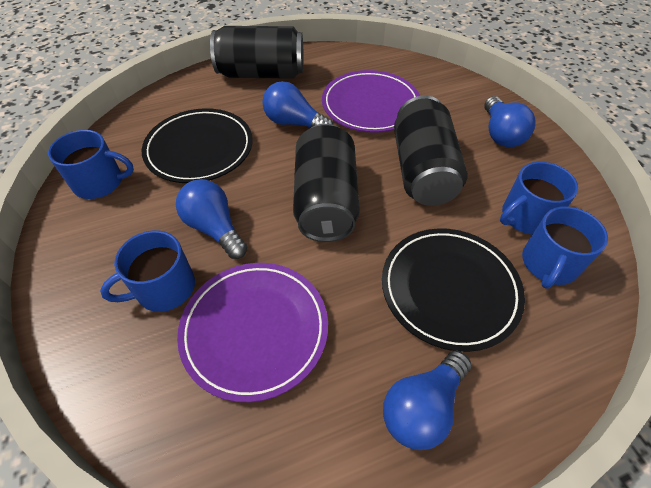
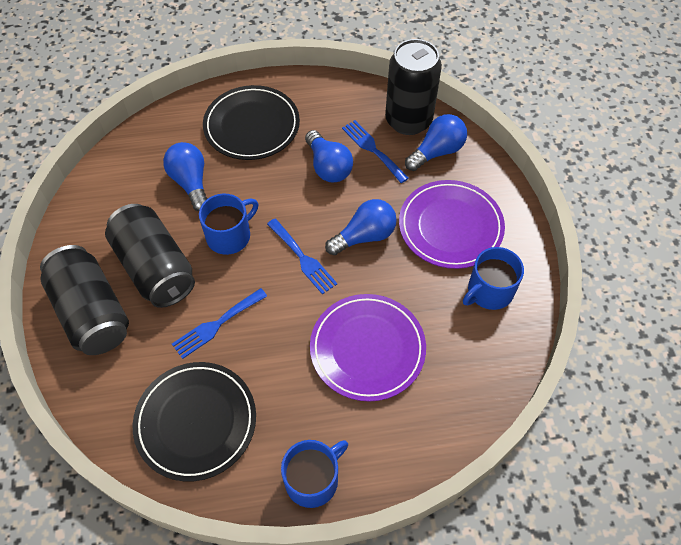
blue fork: 0 -> 3
blue mug: 4 -> 3

